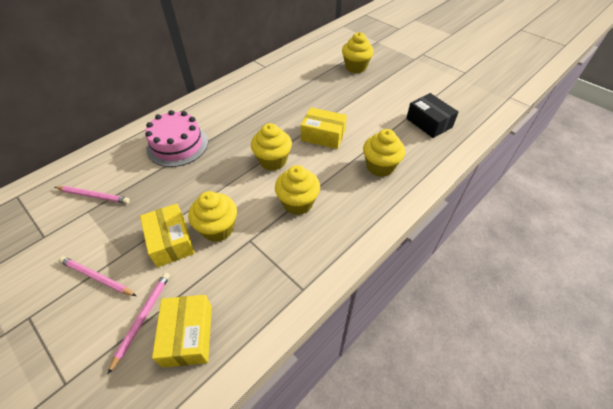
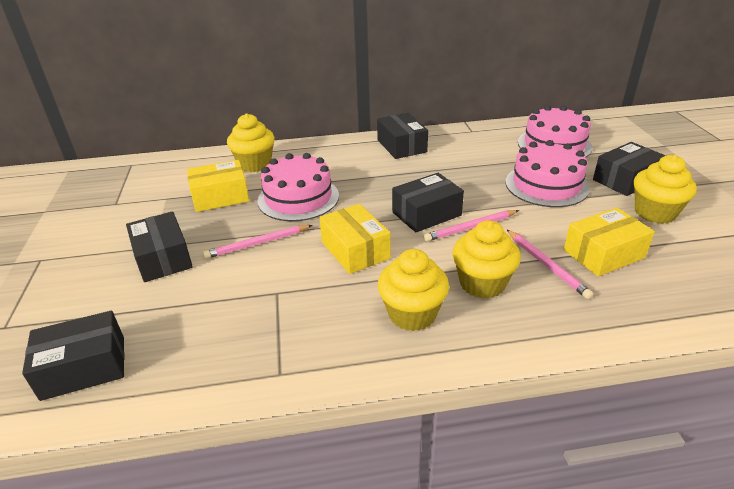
black box: 1 -> 5
pink cake: 1 -> 3
yellow cupcake: 5 -> 4

